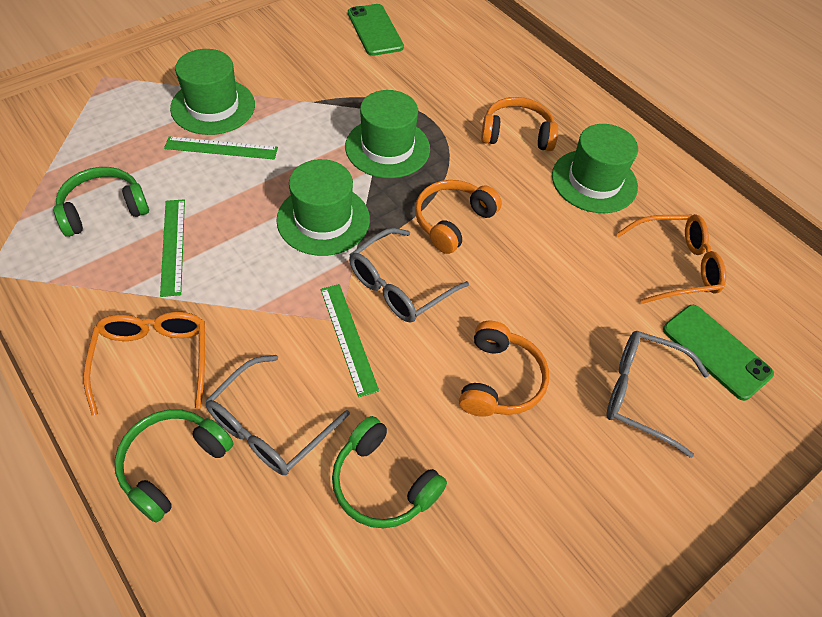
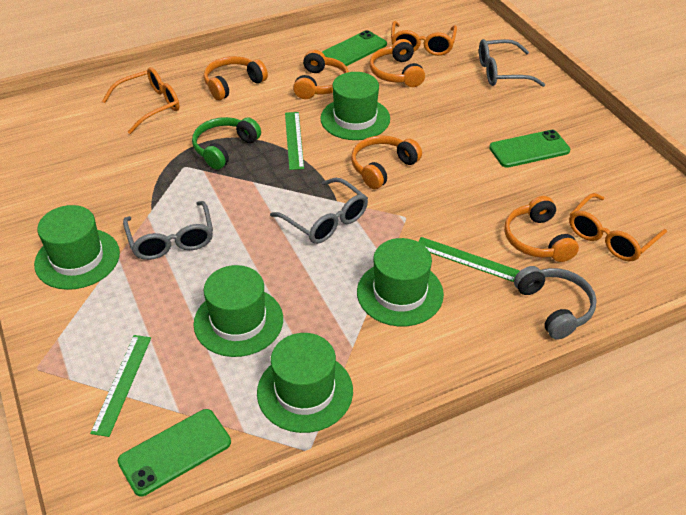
green hat: 4 -> 5
green headphones: 3 -> 1
green phone: 2 -> 3
grey headphones: 0 -> 1
orange glasses: 2 -> 3
orange headphones: 3 -> 5

